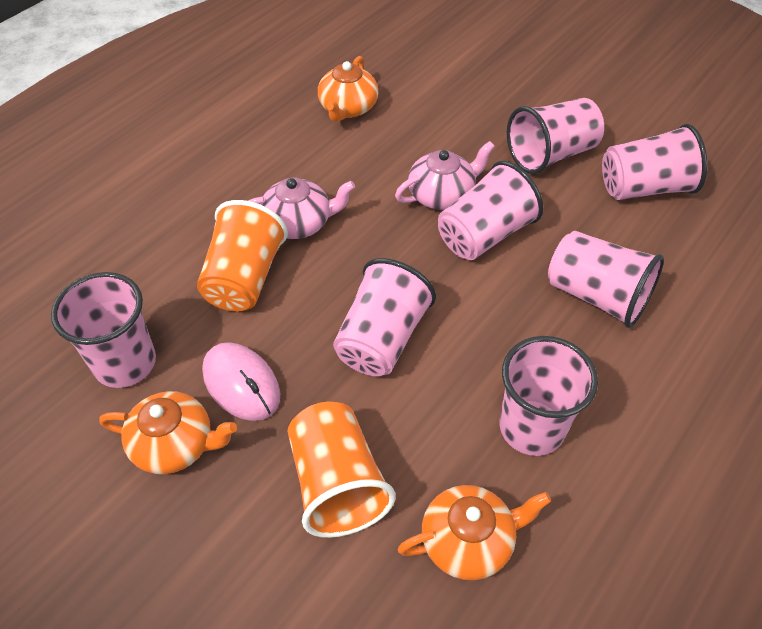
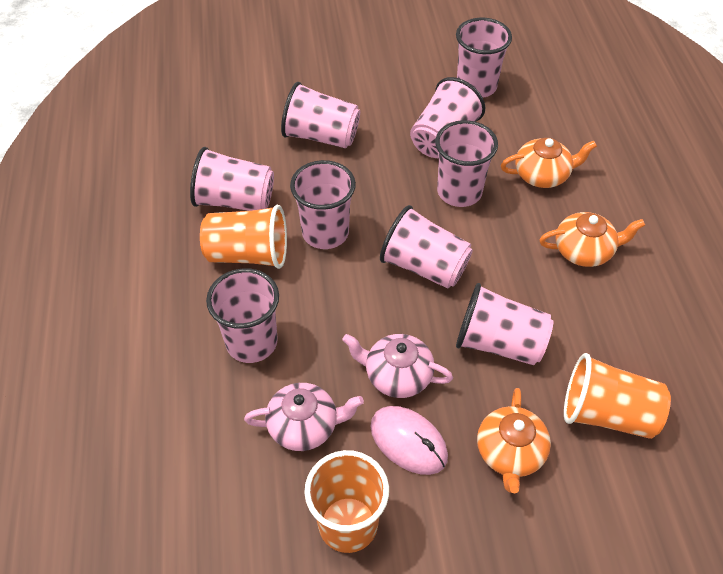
orange cup: 2 -> 3
pink cup: 7 -> 9

